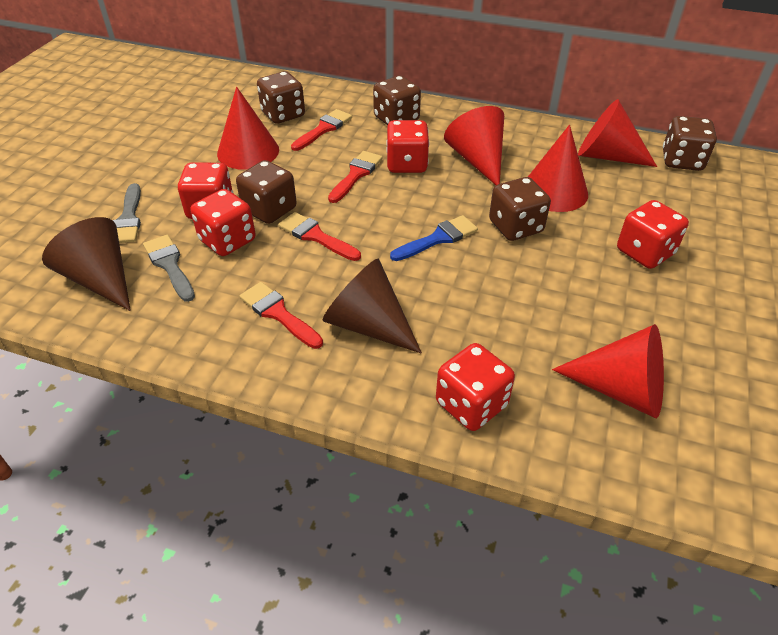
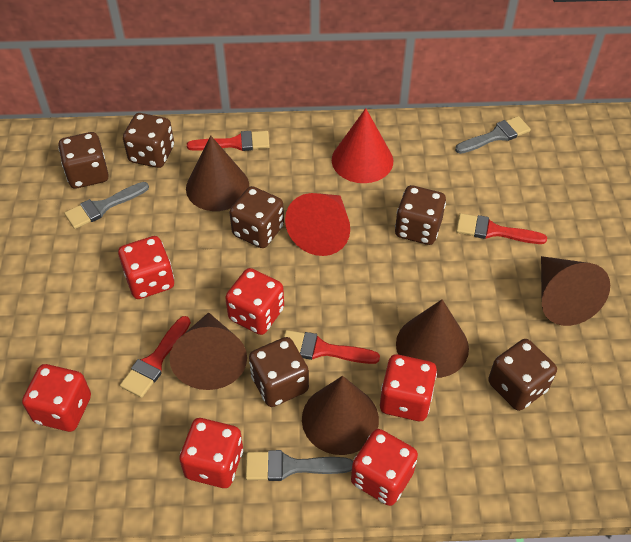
blue brush: 1 -> 0
brown cone: 2 -> 5
brown dice: 5 -> 6
grey brush: 2 -> 3
red cone: 5 -> 2
red dice: 5 -> 6

